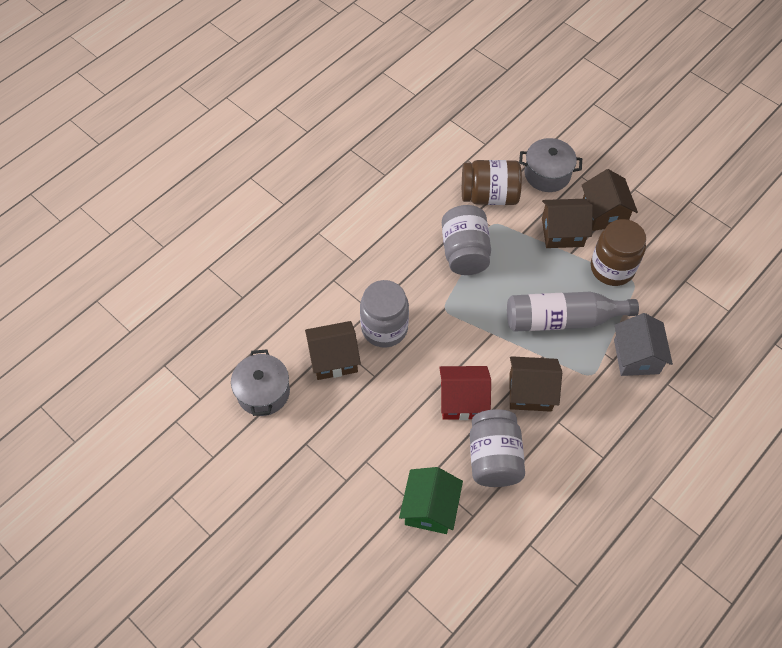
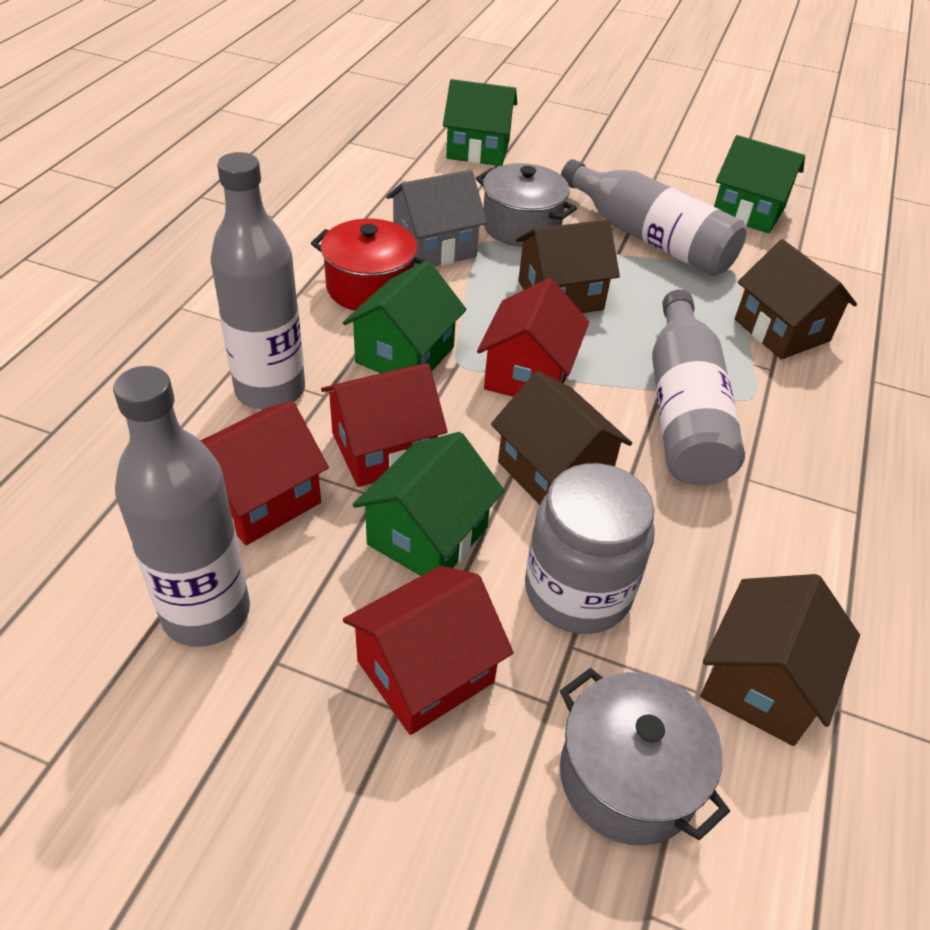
brown jar: 2 -> 0
green house: 1 -> 4
grey bottle: 1 -> 4
grey jar: 3 -> 1
red house: 1 -> 4
red pot: 0 -> 1

